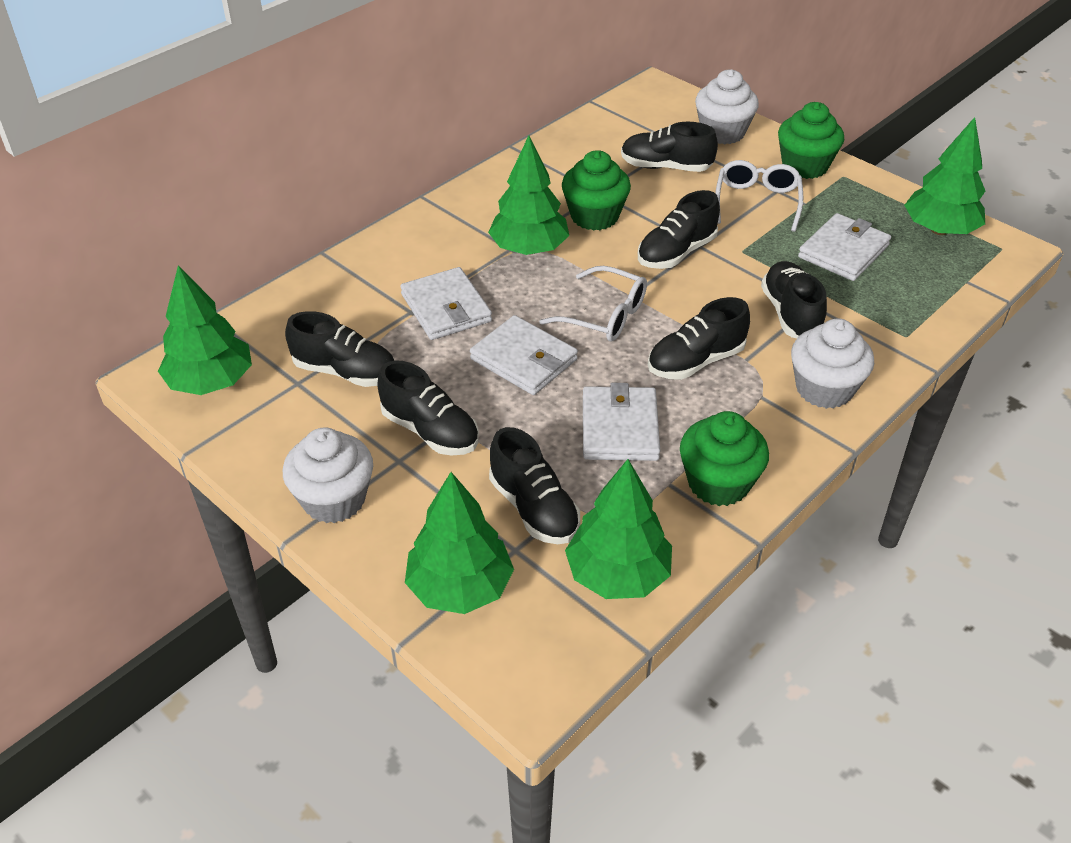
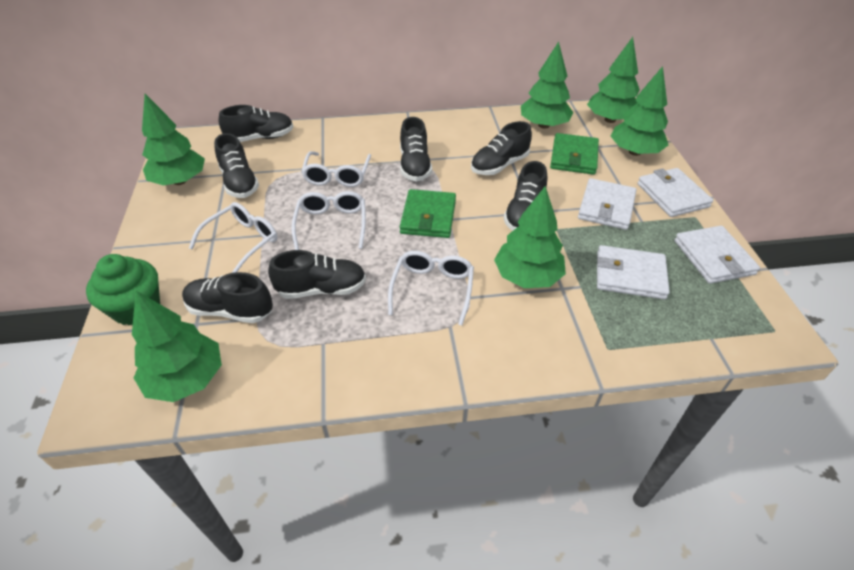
green cupcake: 3 -> 1
green tree: 5 -> 6
green wallet: 0 -> 2
white cupcake: 3 -> 0
white glasses: 2 -> 4

